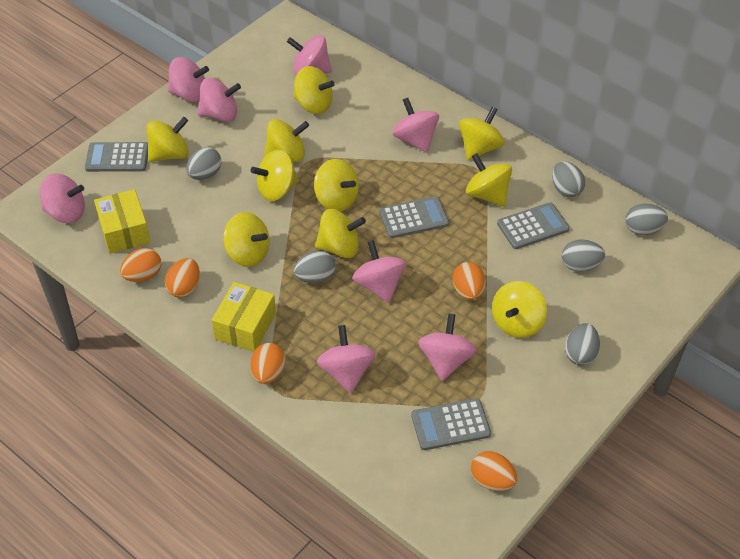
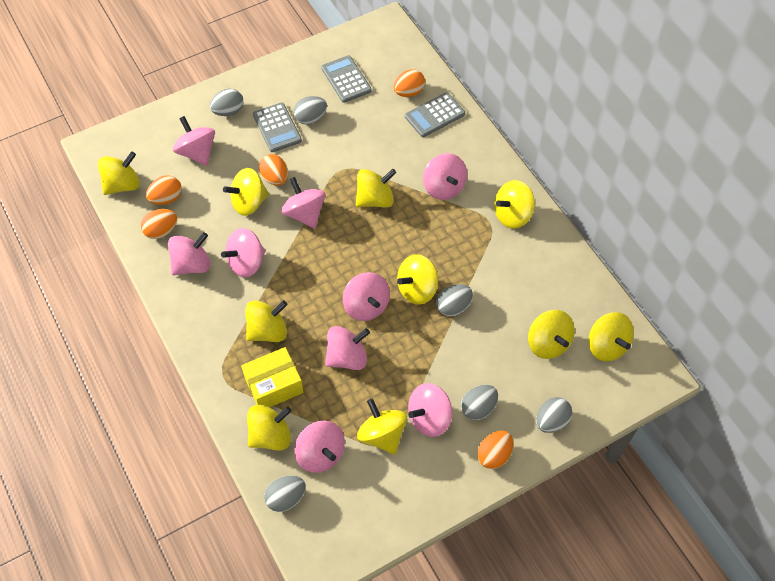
grey calculator: 4 -> 3
pink spinning top: 8 -> 9
yellow box: 2 -> 1

